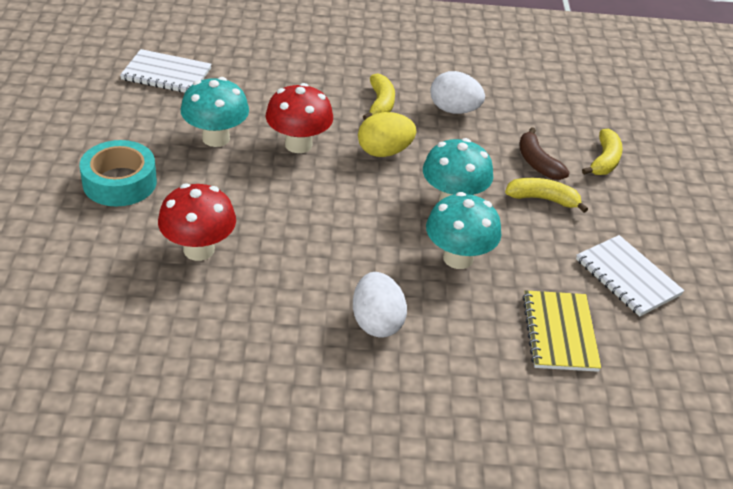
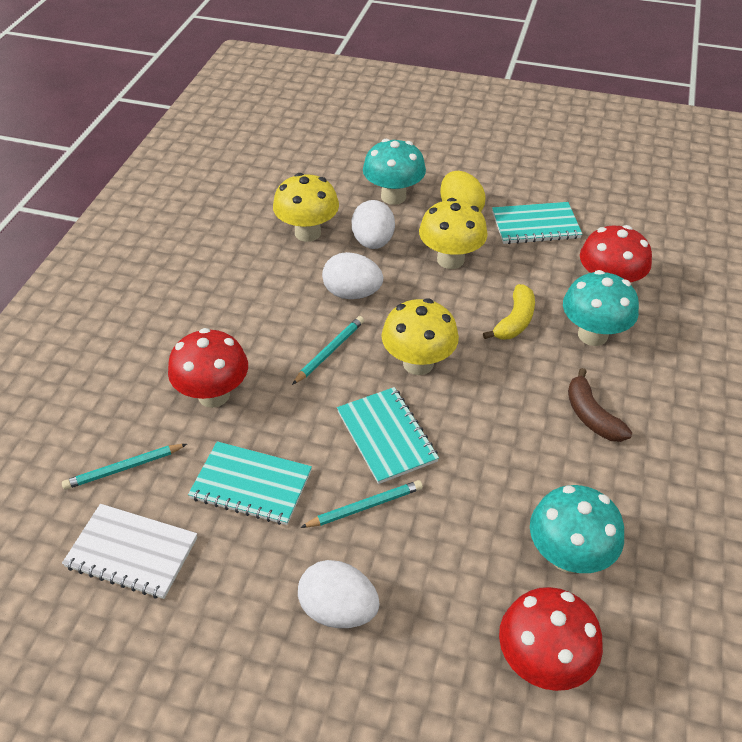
red mushroom: 2 -> 3
turquoise notebook: 0 -> 3
turquoise pencil: 0 -> 3
turquoise tape: 1 -> 0
white egg: 2 -> 3
white notebook: 2 -> 1
yellow banana: 3 -> 1
yellow mushroom: 0 -> 3
yellow notebook: 1 -> 0

